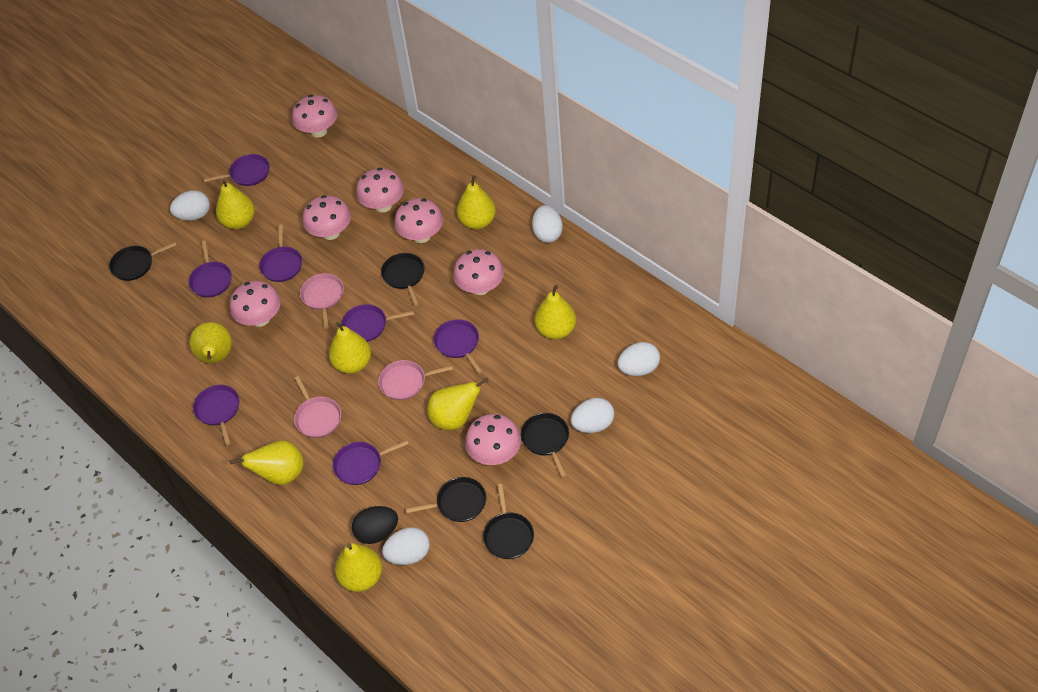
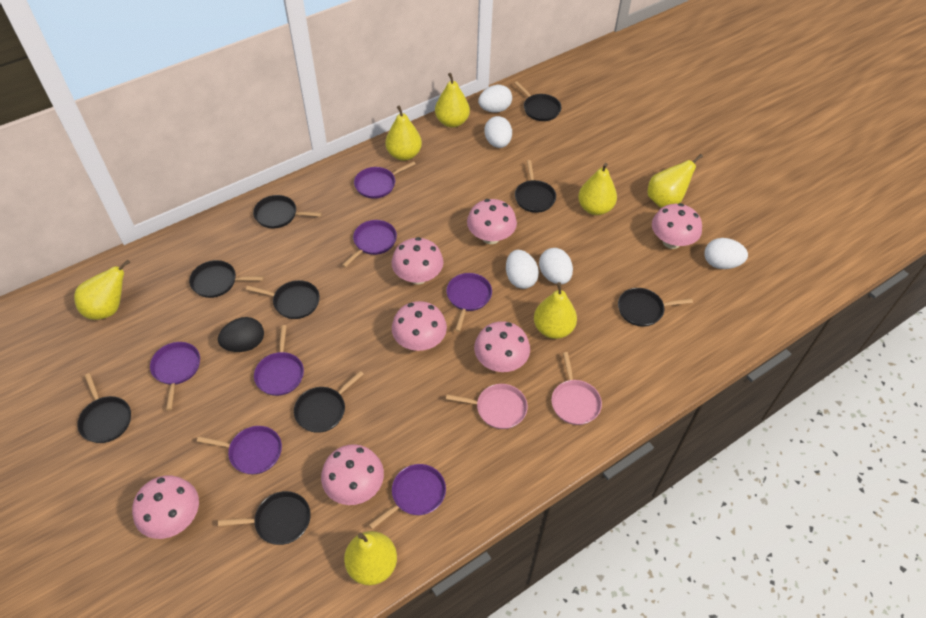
black pan: 5 -> 9
pink pan: 3 -> 2
yellow pear: 8 -> 7

